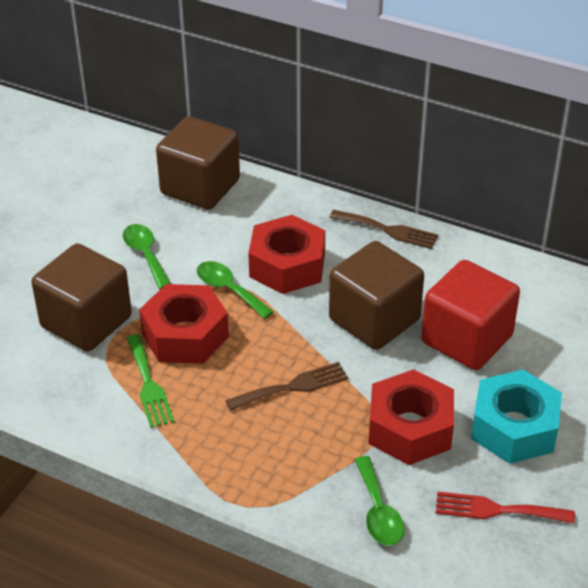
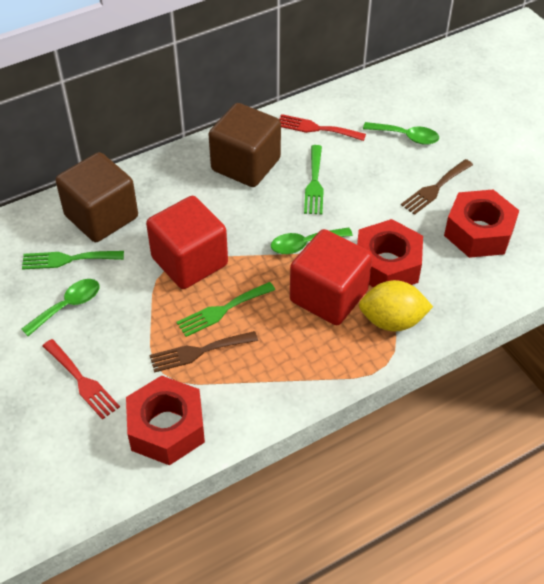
brown cube: 3 -> 2
green fork: 1 -> 3
red cube: 1 -> 2
red fork: 1 -> 2
turquoise nut: 1 -> 0
yellow lemon: 0 -> 1

